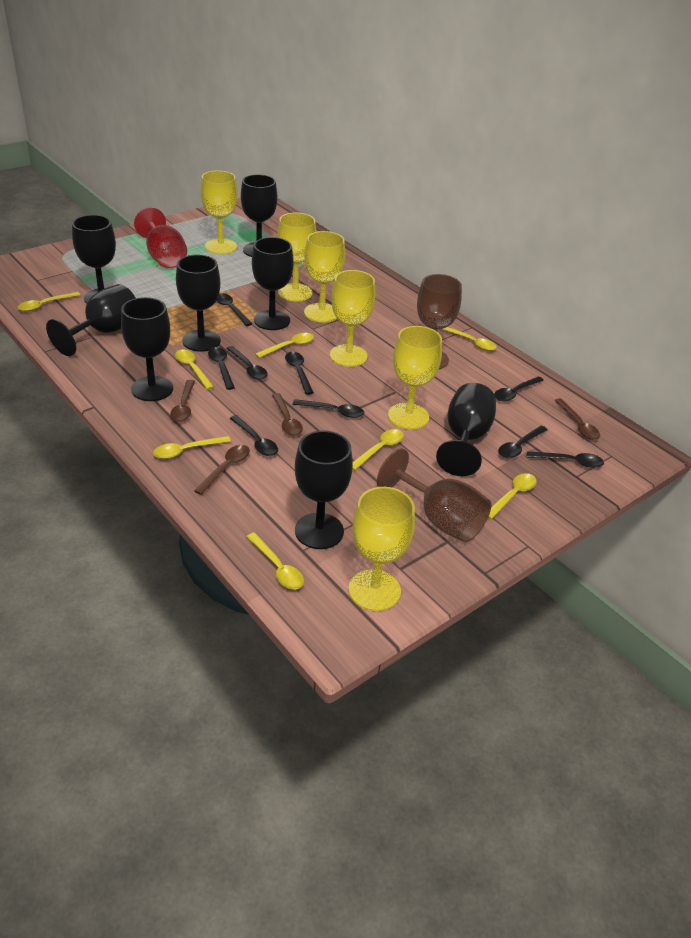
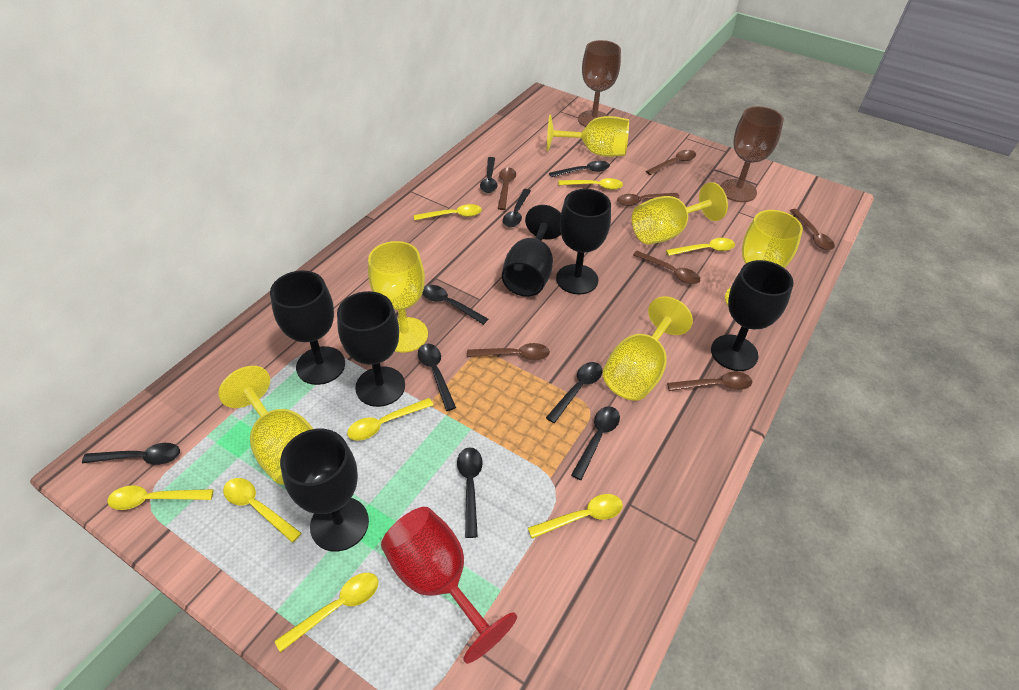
black goblet: 8 -> 6
brown spoon: 4 -> 7

